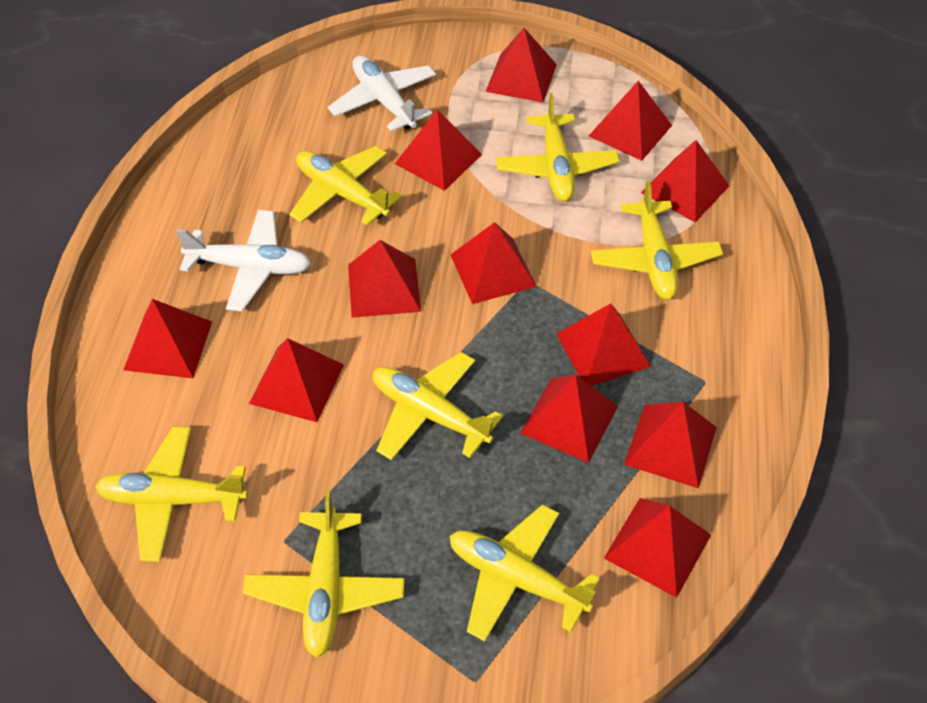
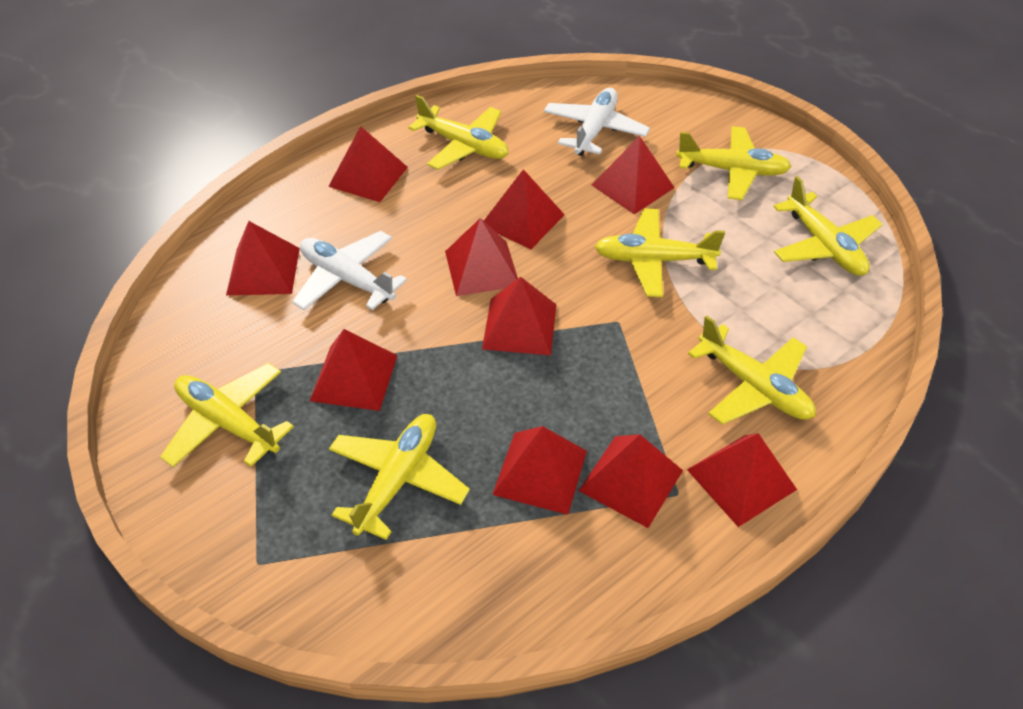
red pyramid: 12 -> 10

